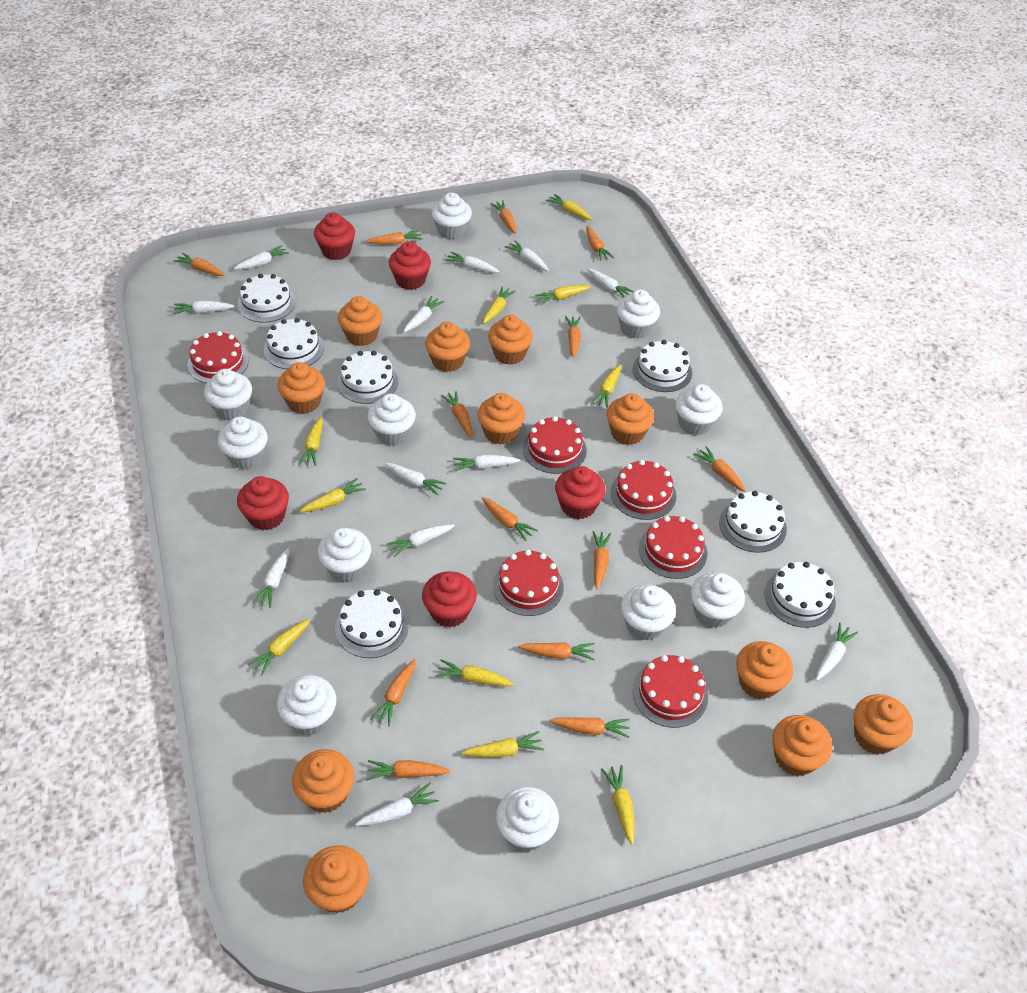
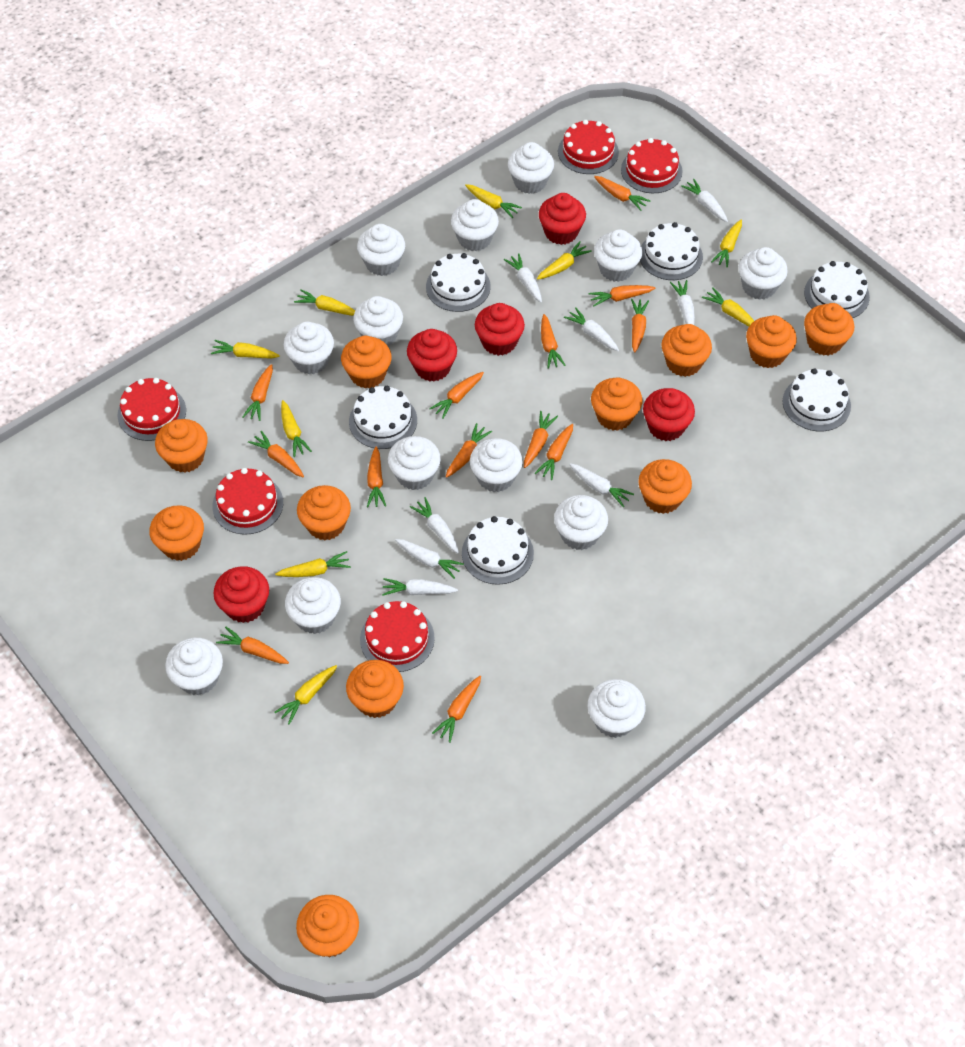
red cake: 6 -> 5
white cake: 7 -> 6
white carrot: 12 -> 8
white cupcake: 11 -> 13
yellow carrot: 10 -> 9

